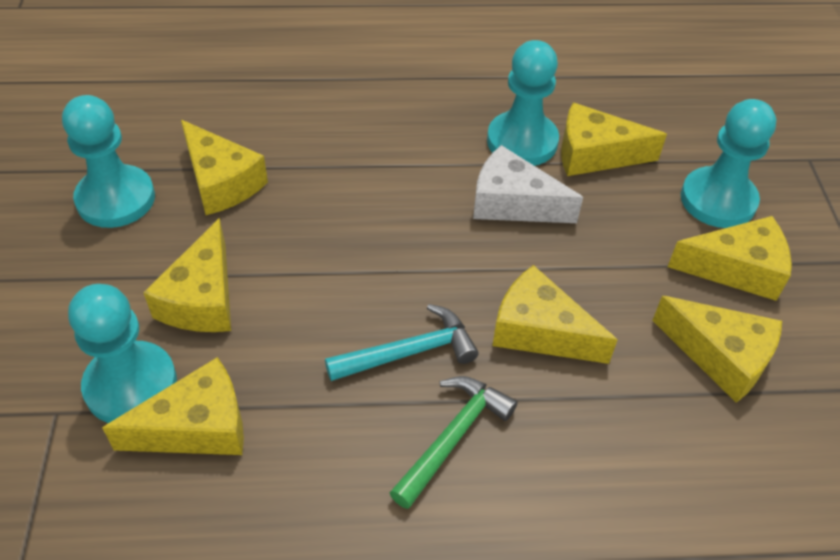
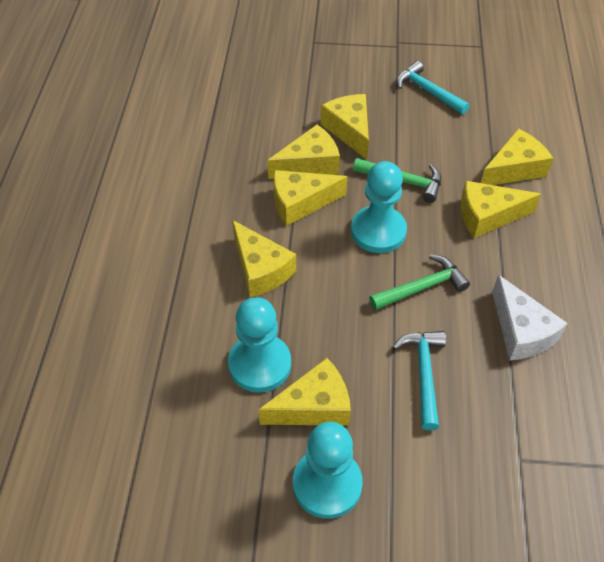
green hammer: 1 -> 2
turquoise hammer: 1 -> 2
turquoise pawn: 4 -> 3

